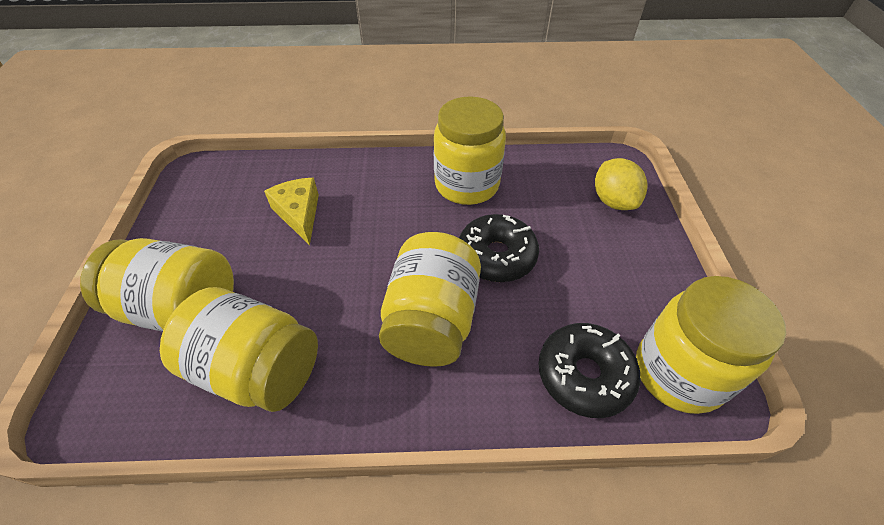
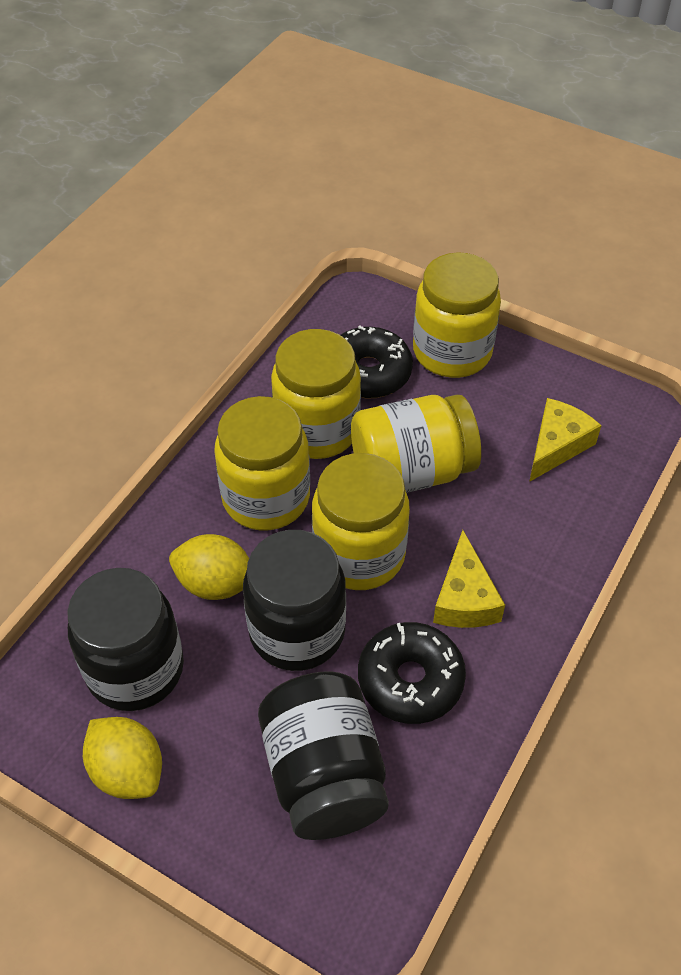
black jar: 0 -> 3
yellow cheese: 1 -> 2
yellow lemon: 1 -> 2

